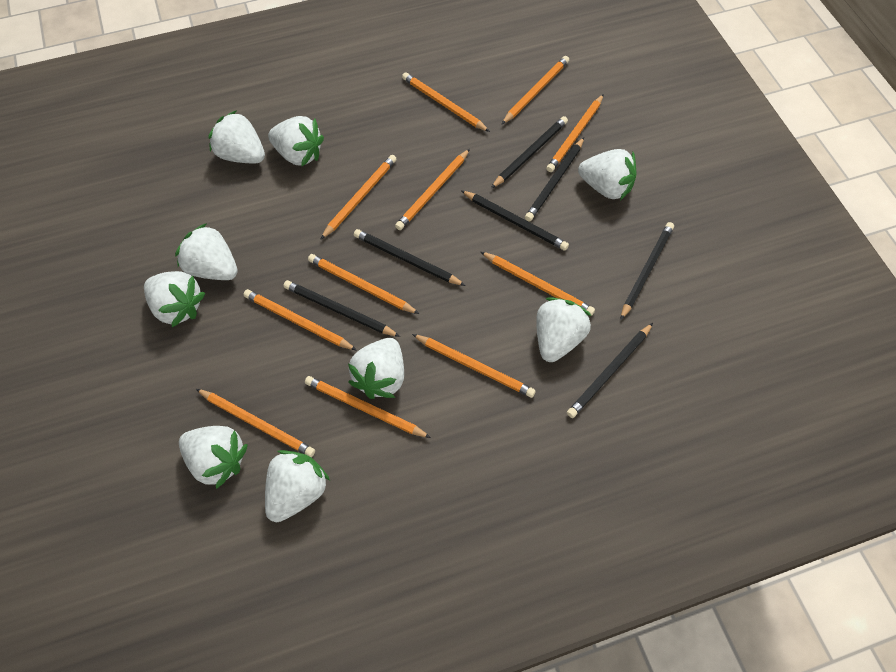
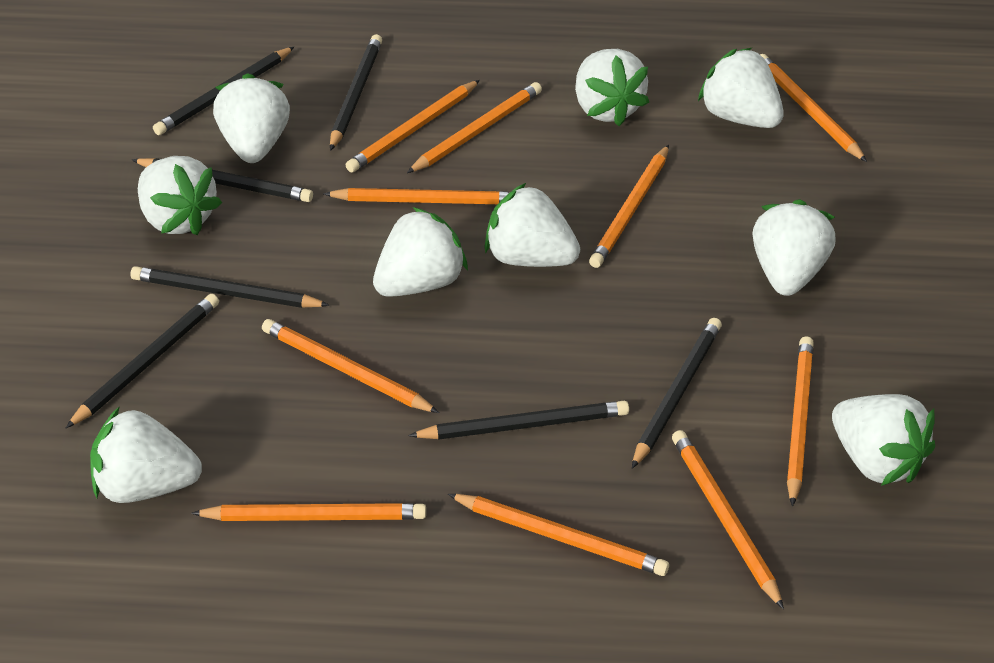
orange pencil: 11 -> 10

